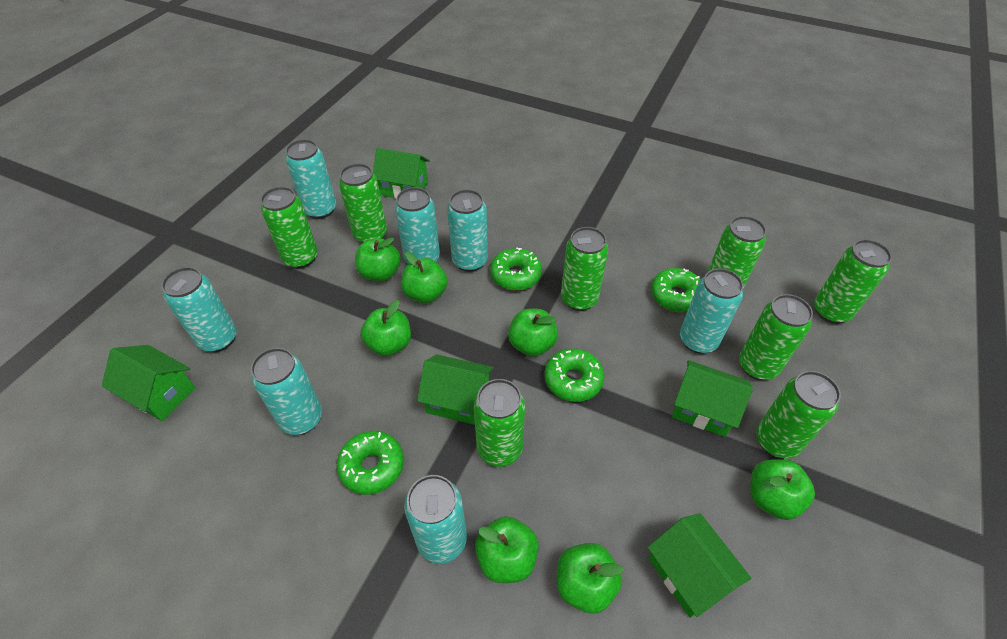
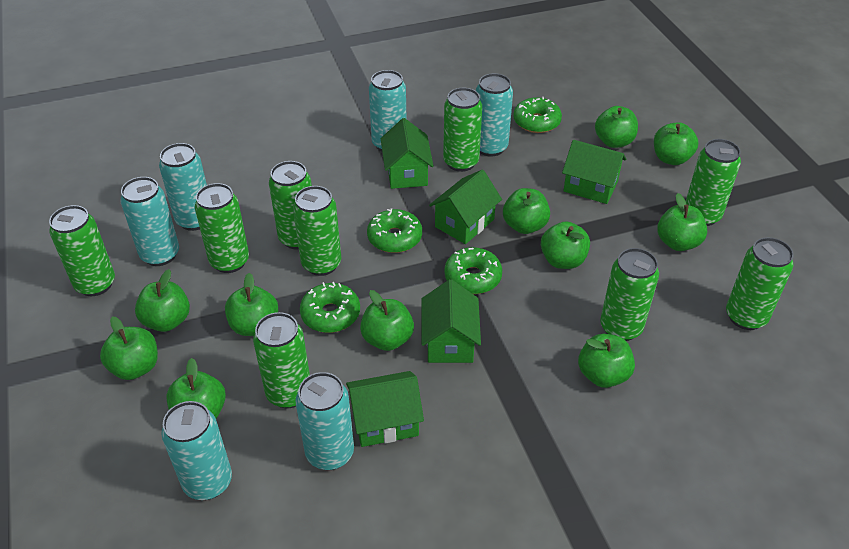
green apple: 7 -> 11
green can: 8 -> 9
turquoise can: 7 -> 6

